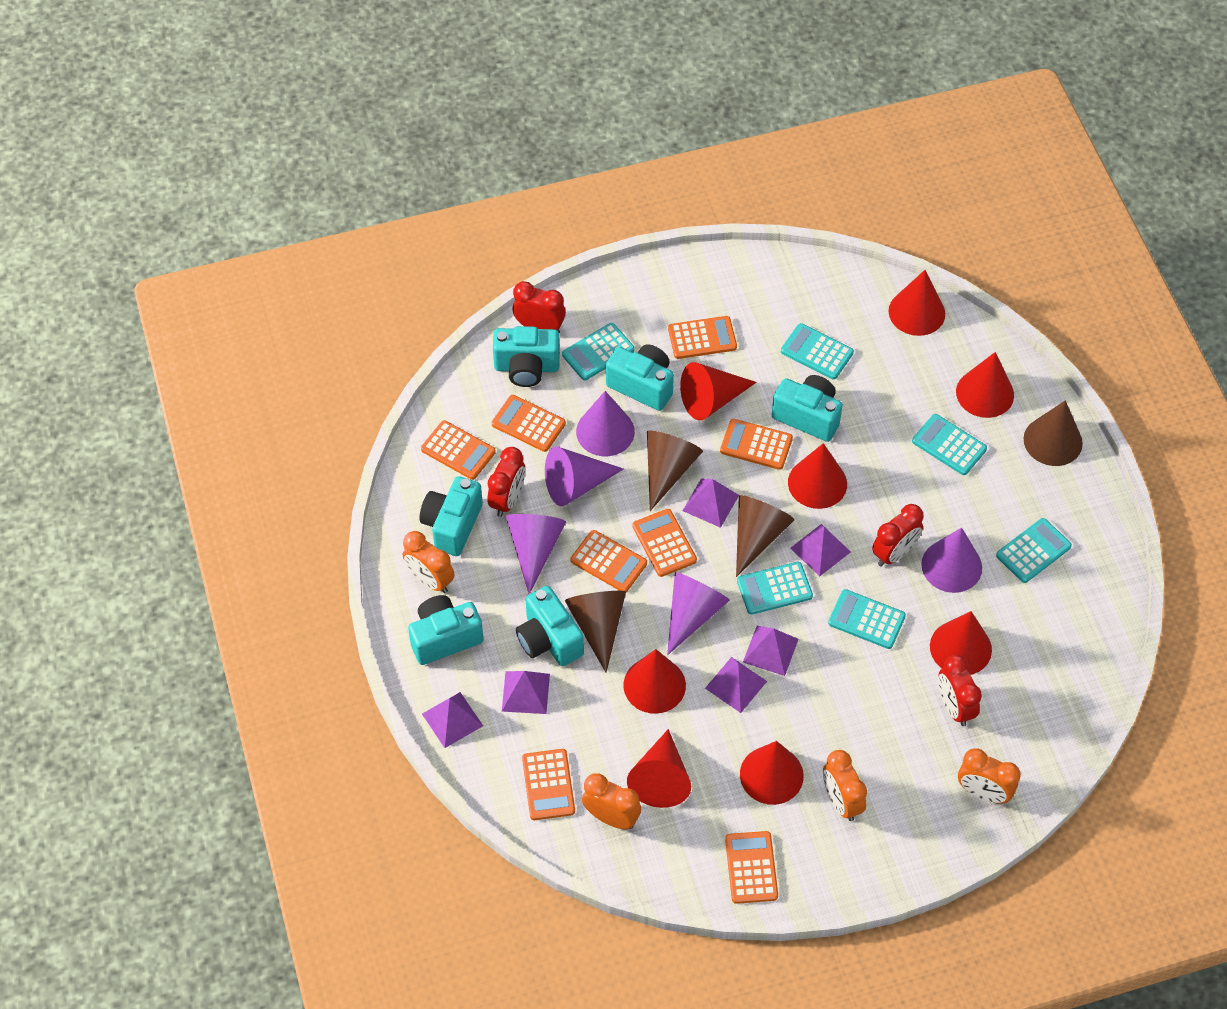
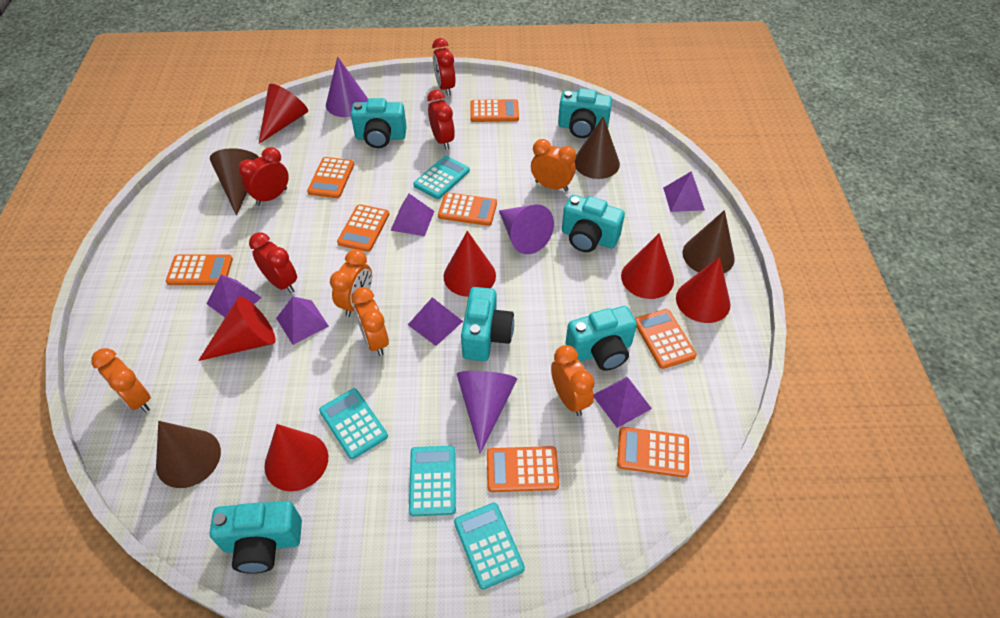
orange clock: 4 -> 5
purple cone: 5 -> 3
red cone: 8 -> 6
turquoise calculator: 6 -> 4

